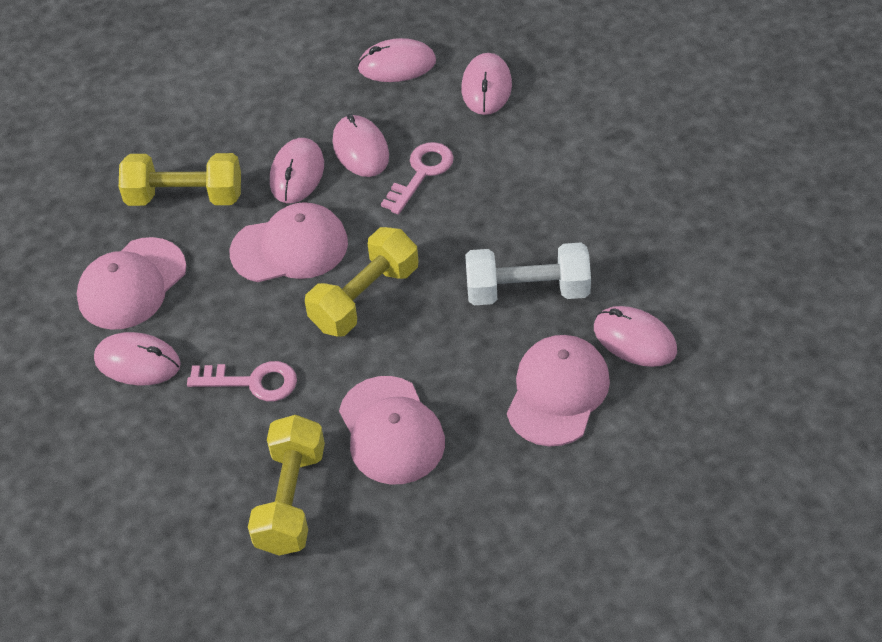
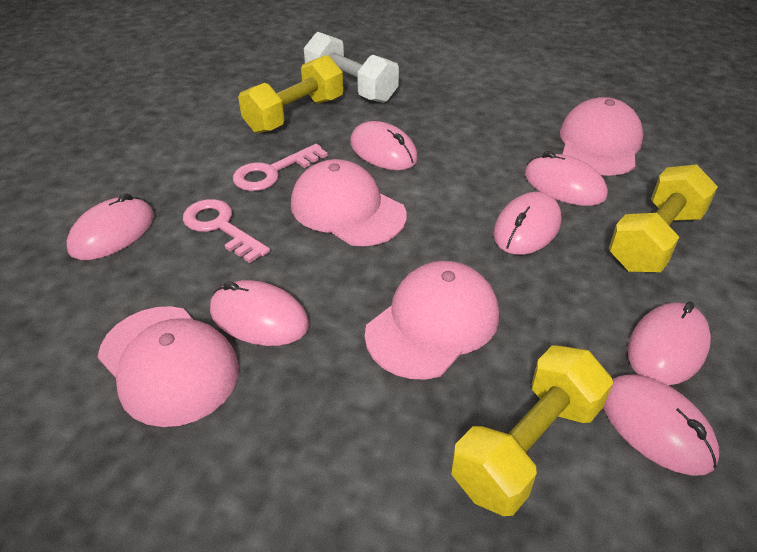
pink mouse: 6 -> 7

